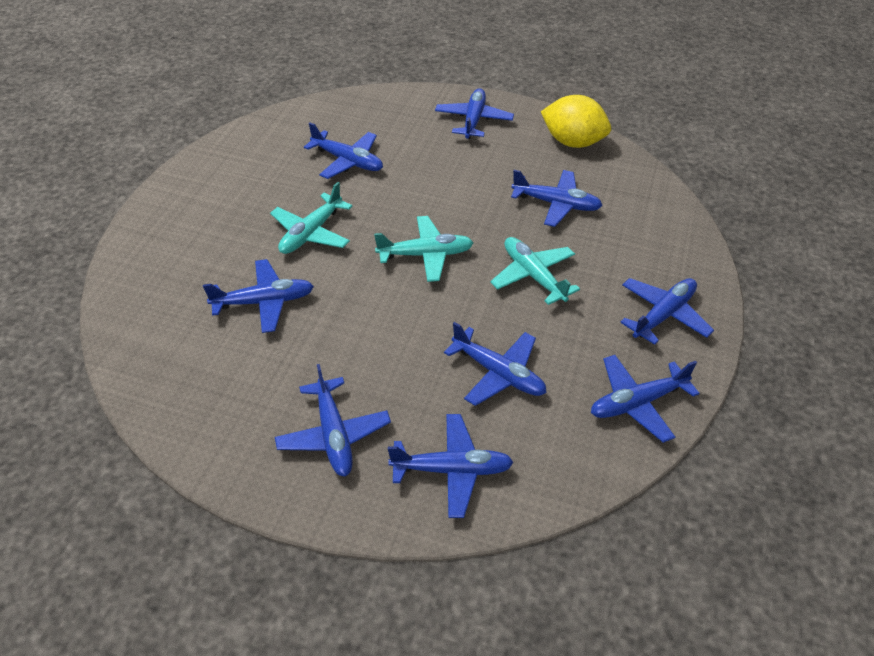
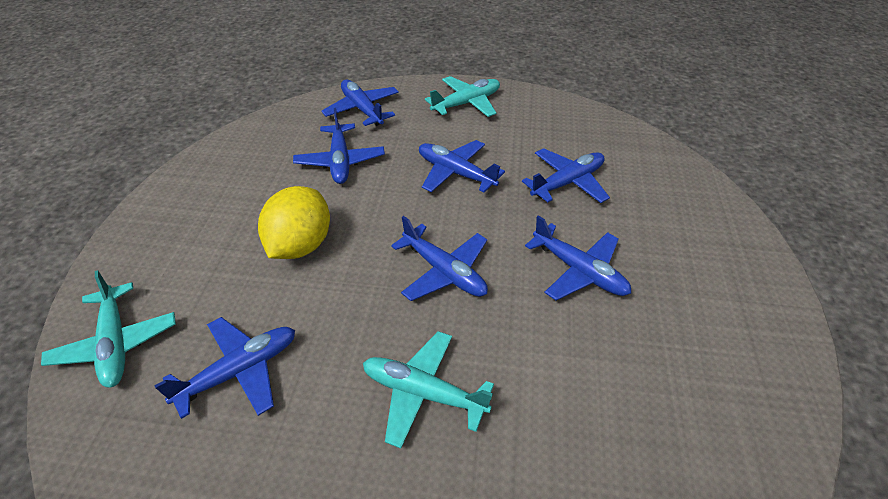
blue plane: 9 -> 7

